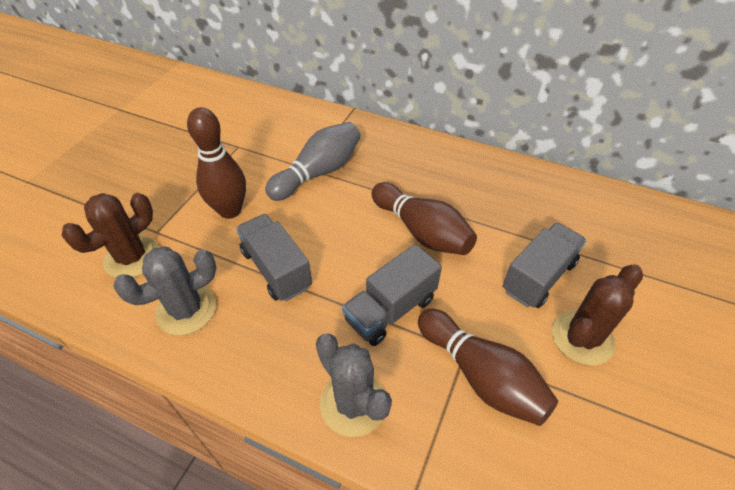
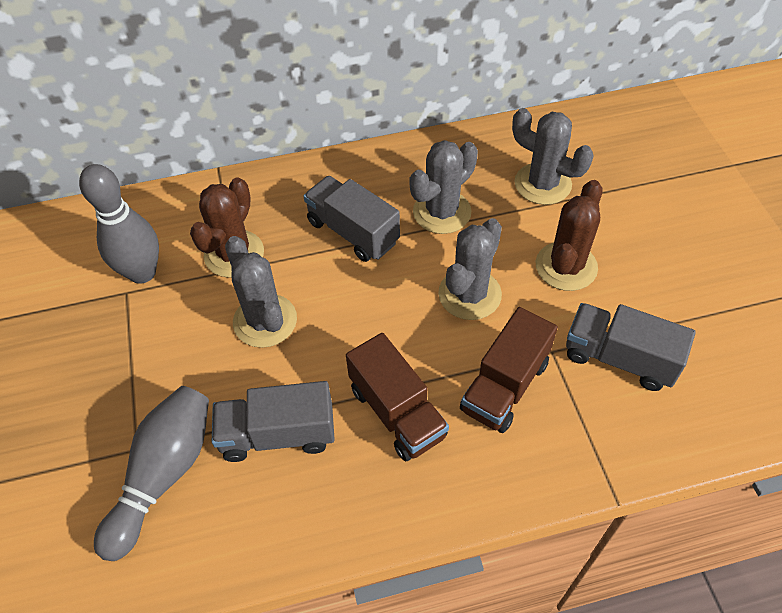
brown bowling pin: 3 -> 0
brown truck: 0 -> 2
grey bowling pin: 1 -> 2
grey cactus: 2 -> 4

